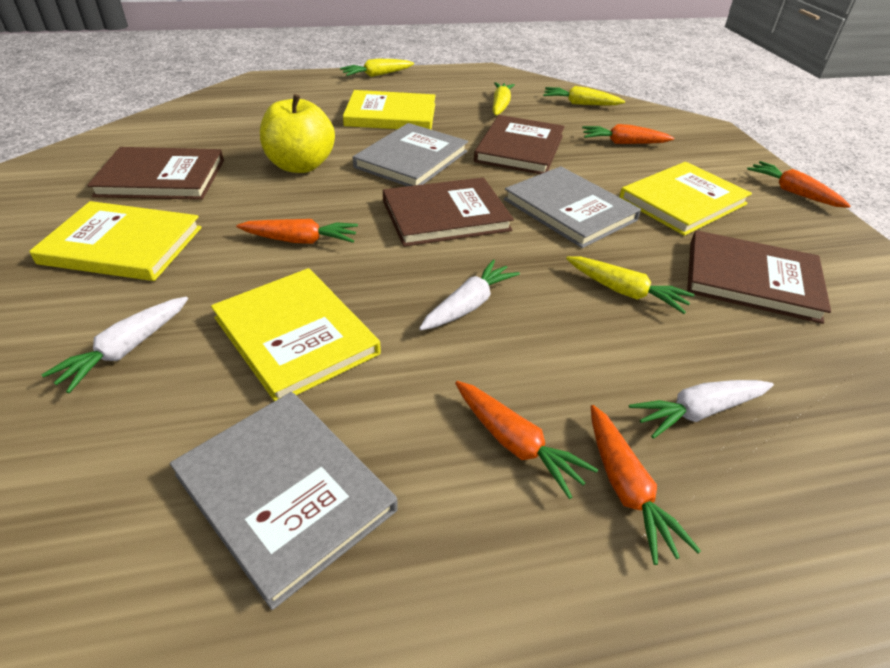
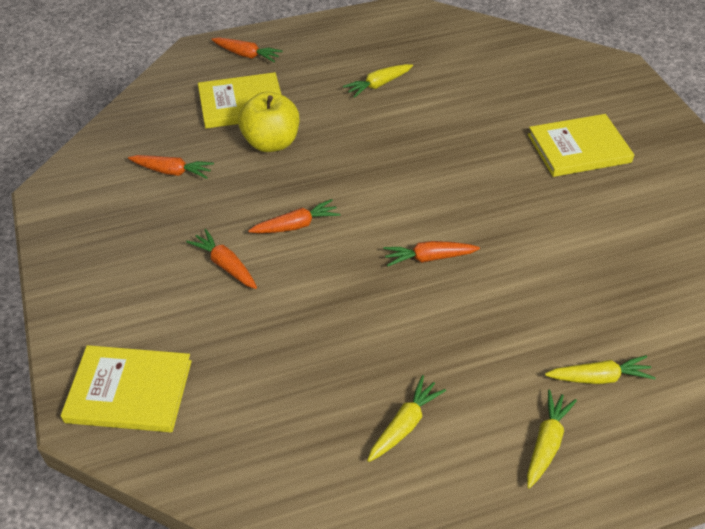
brown book: 4 -> 0
grey book: 3 -> 0
white carrot: 3 -> 0
yellow book: 4 -> 3

